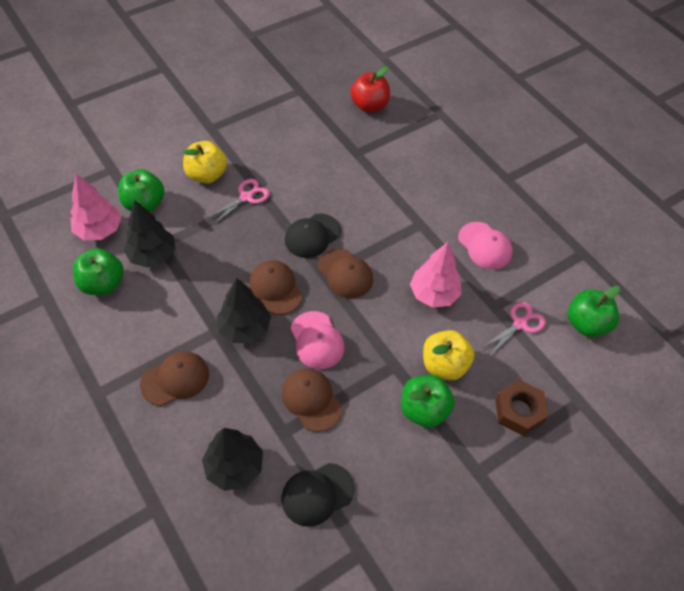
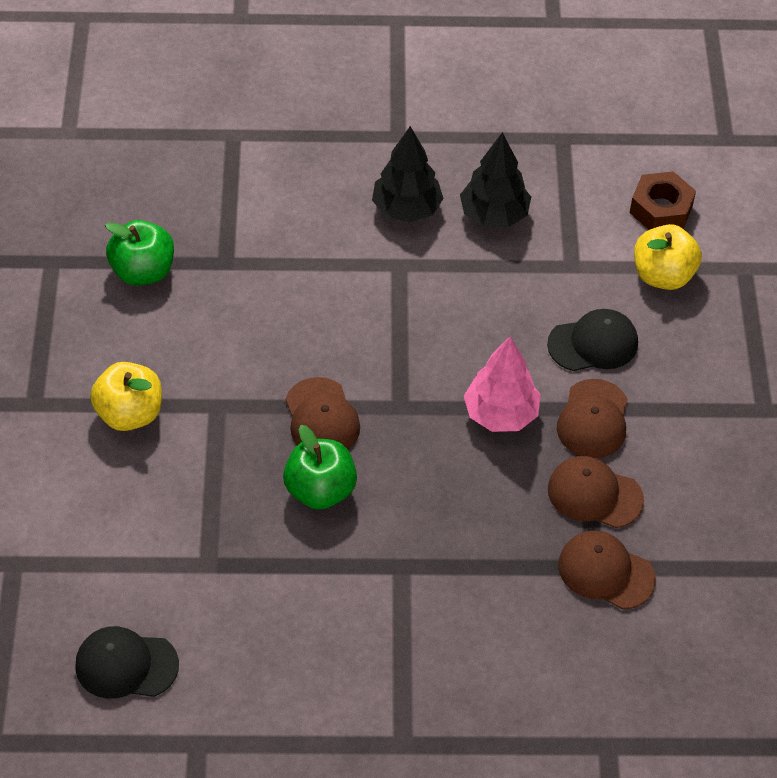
black tree: 3 -> 2
green apple: 4 -> 2
pink cap: 2 -> 0
pink scissors: 2 -> 0
pink tree: 2 -> 1
red apple: 1 -> 0

